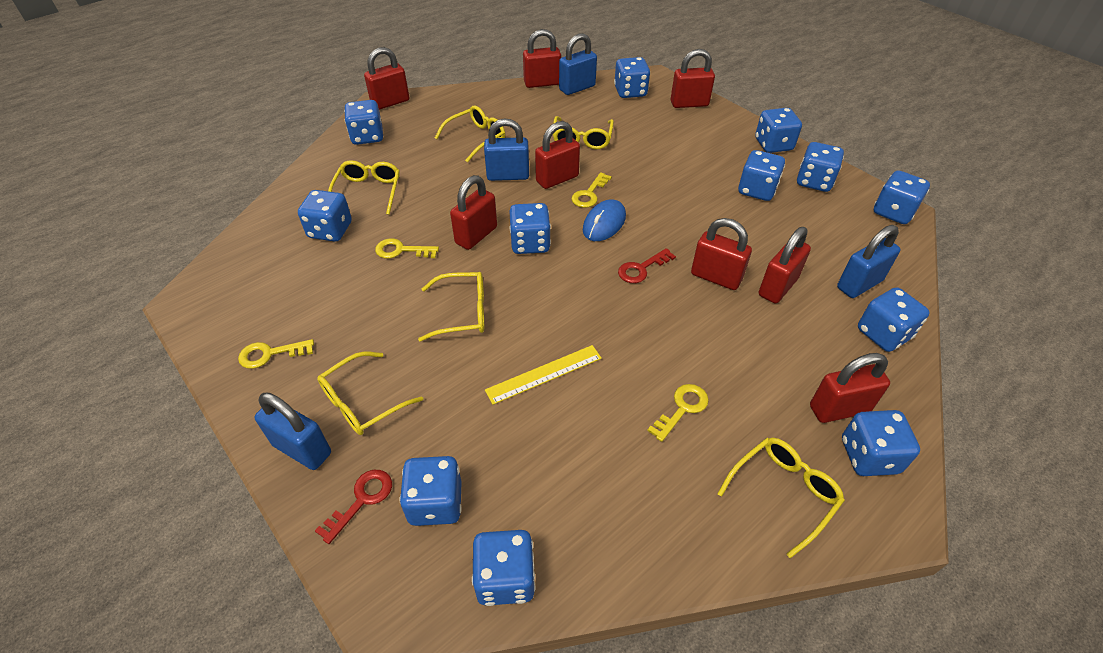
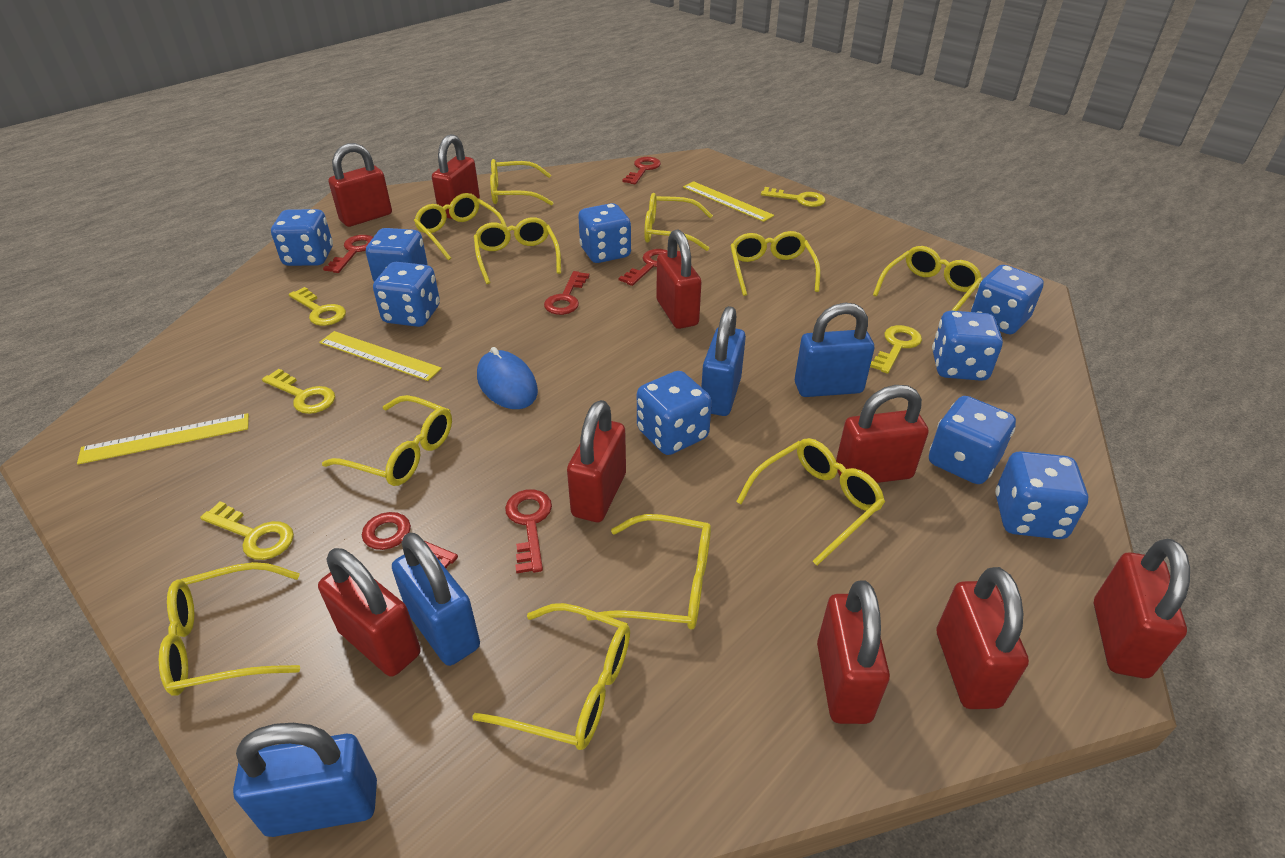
blue dice: 12 -> 9
red key: 2 -> 6
red padlock: 8 -> 9
yellow glasses: 6 -> 11
yellow key: 4 -> 5
yellow ruler: 1 -> 3

